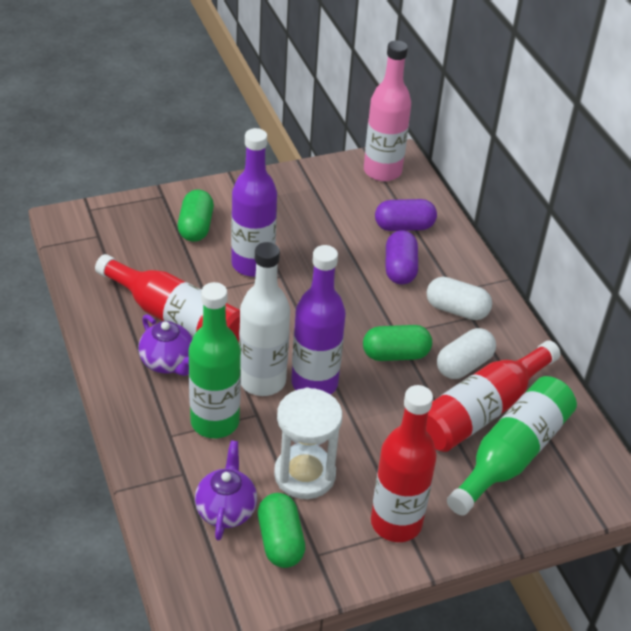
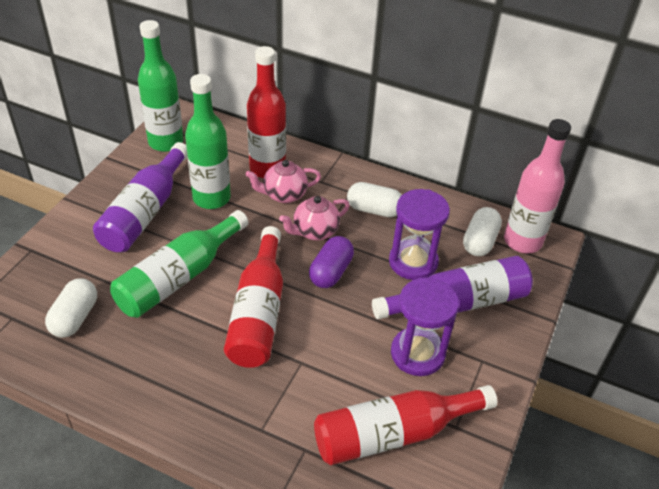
green bottle: 2 -> 3
green capsule: 3 -> 0
pink teapot: 0 -> 2
purple capsule: 2 -> 1
purple hourglass: 0 -> 2
purple teapot: 2 -> 0
white bottle: 1 -> 0
white capsule: 2 -> 3
white hourglass: 1 -> 0

